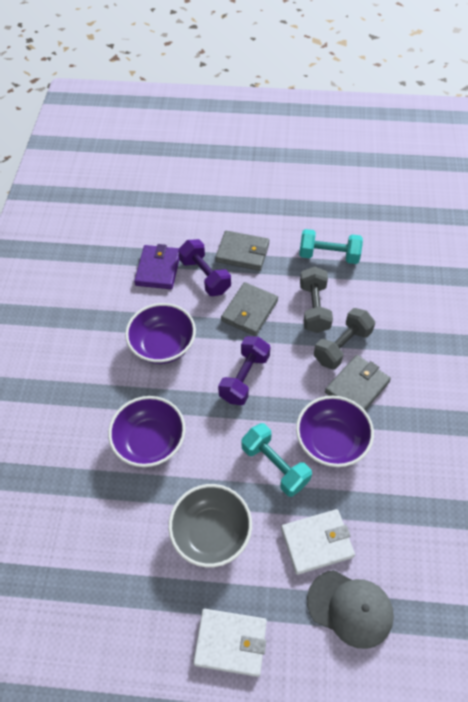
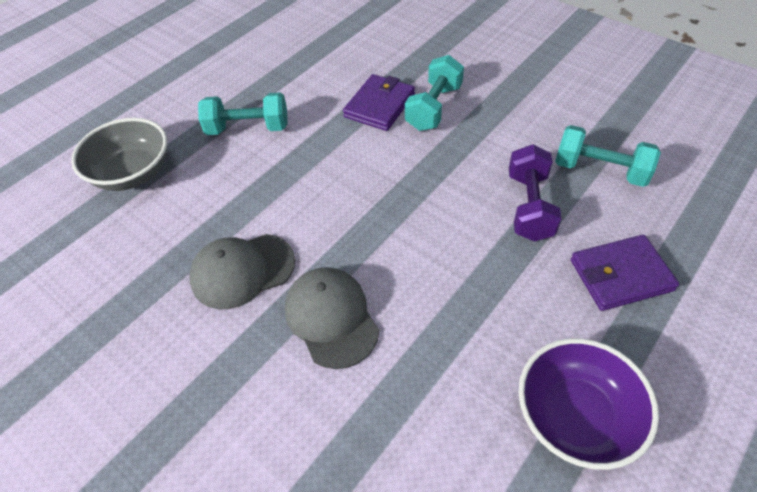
grey cap: 1 -> 2
grey dumbbell: 2 -> 0
grey wallet: 3 -> 0
purple bowl: 3 -> 1
purple dumbbell: 2 -> 1
purple wallet: 1 -> 2
turquoise dumbbell: 2 -> 3
white wallet: 2 -> 0

